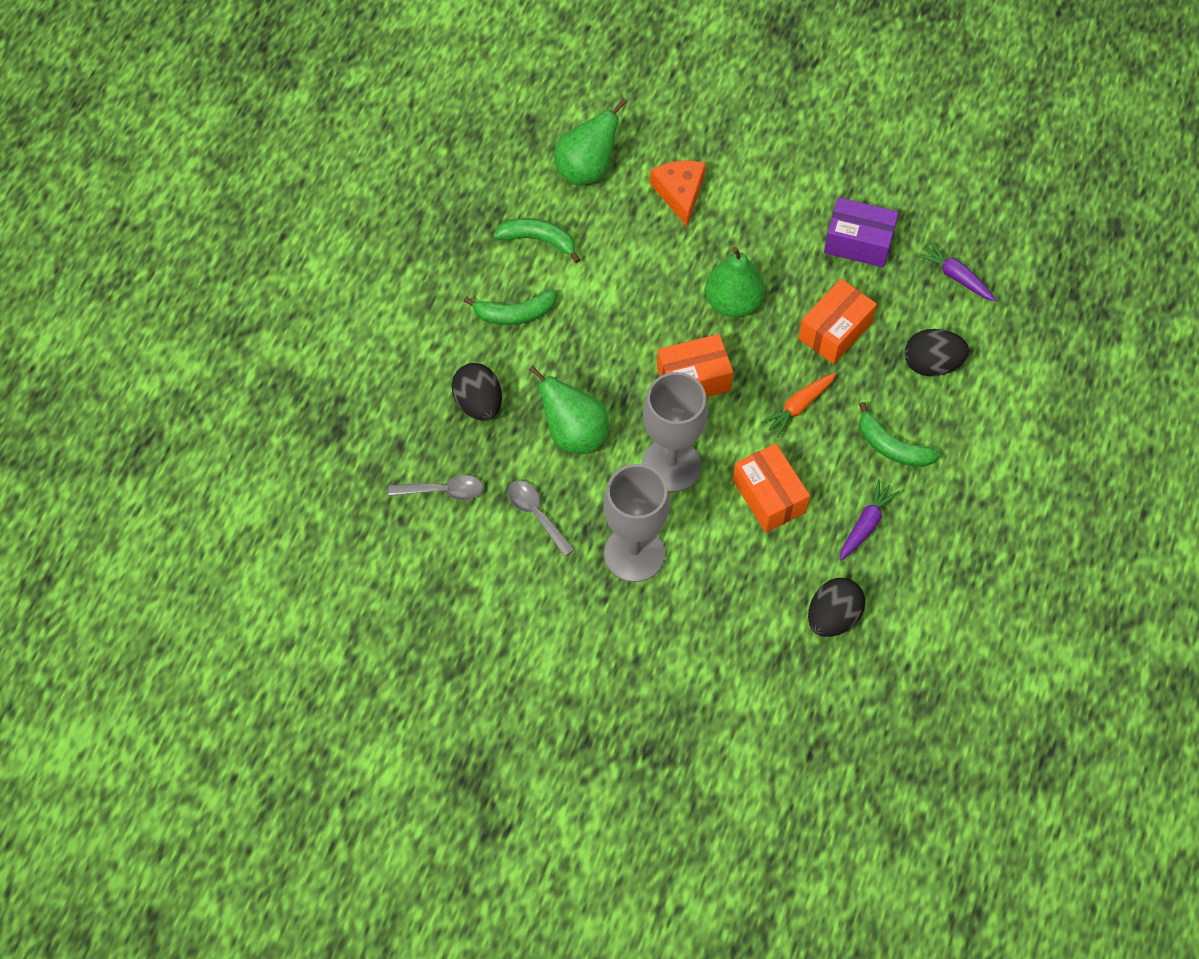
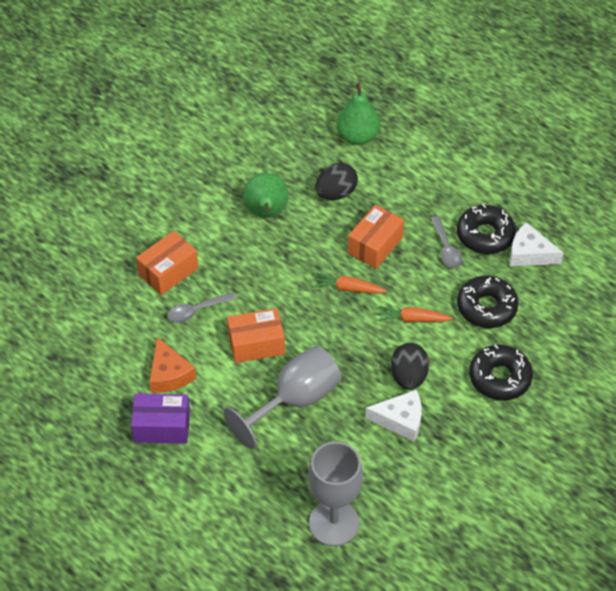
black donut: 0 -> 3
black egg: 3 -> 2
green banana: 3 -> 0
green pear: 3 -> 2
orange carrot: 1 -> 2
purple carrot: 2 -> 0
white cheese: 0 -> 2

